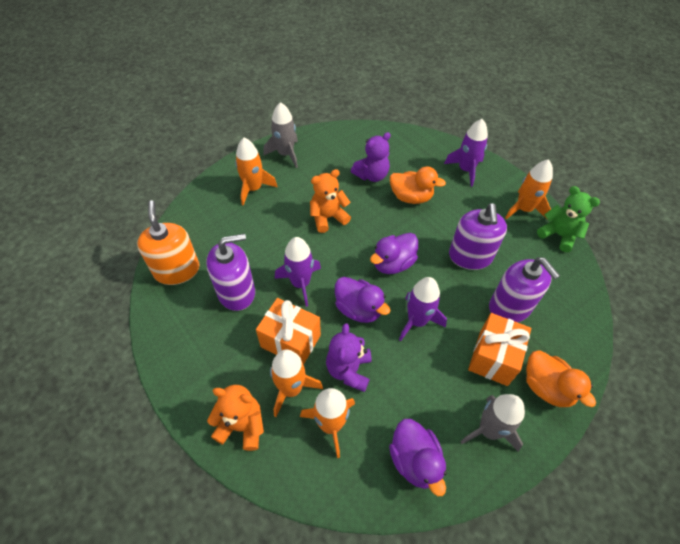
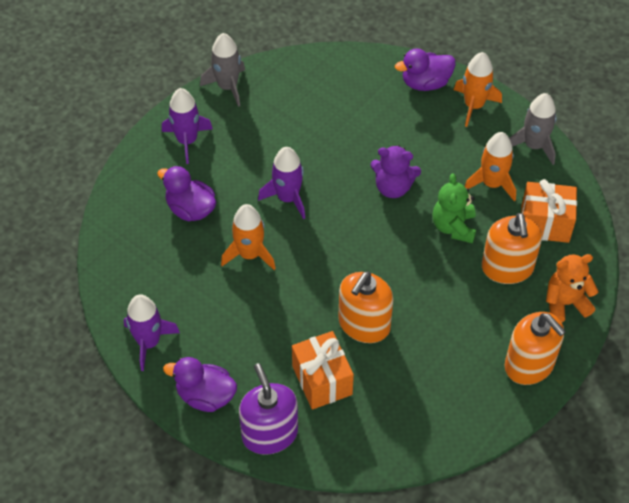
orange duck: 2 -> 0
orange rocket: 4 -> 3
orange soap dispenser: 1 -> 3
orange teddy bear: 2 -> 1
purple soap dispenser: 3 -> 1
purple teddy bear: 2 -> 1

